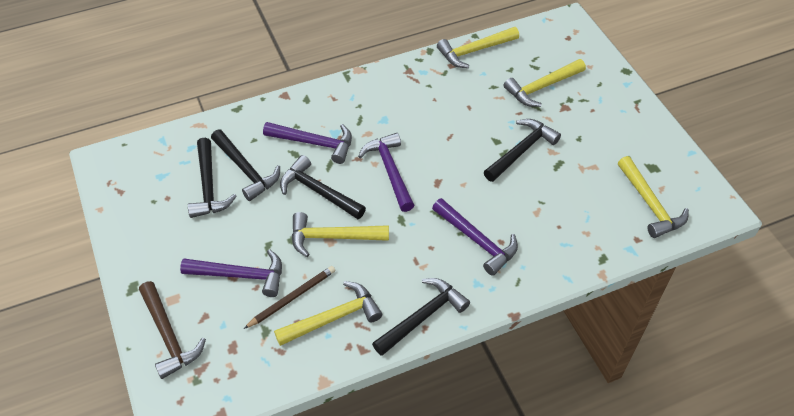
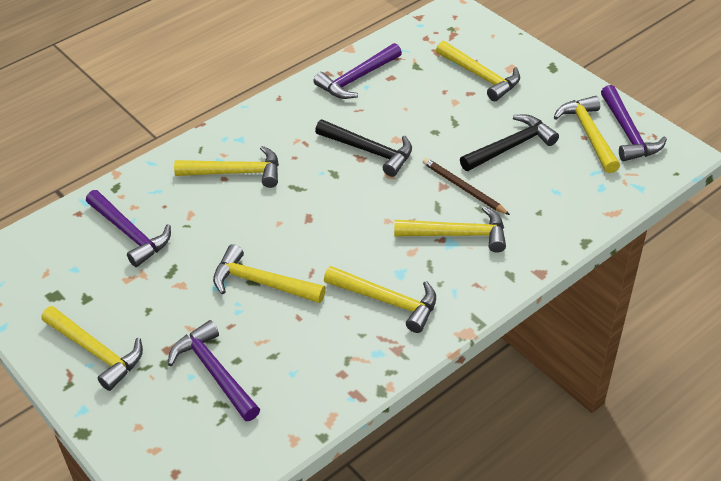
black hammer: 5 -> 2
brown hammer: 1 -> 0
yellow hammer: 5 -> 7

